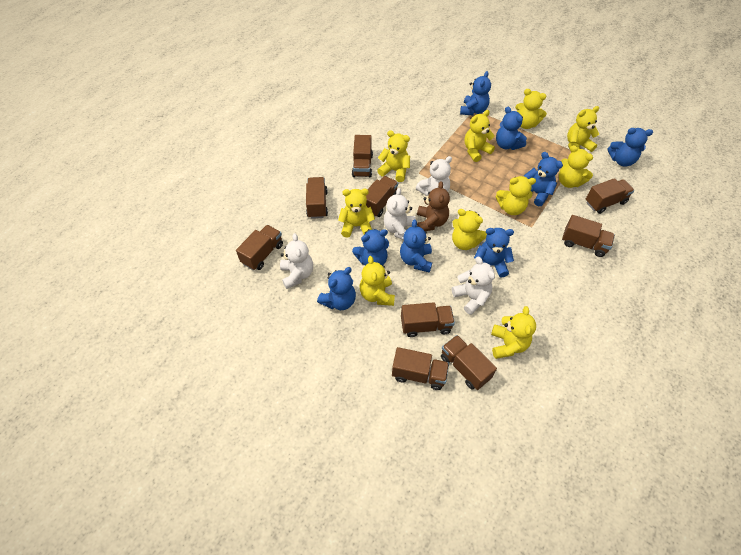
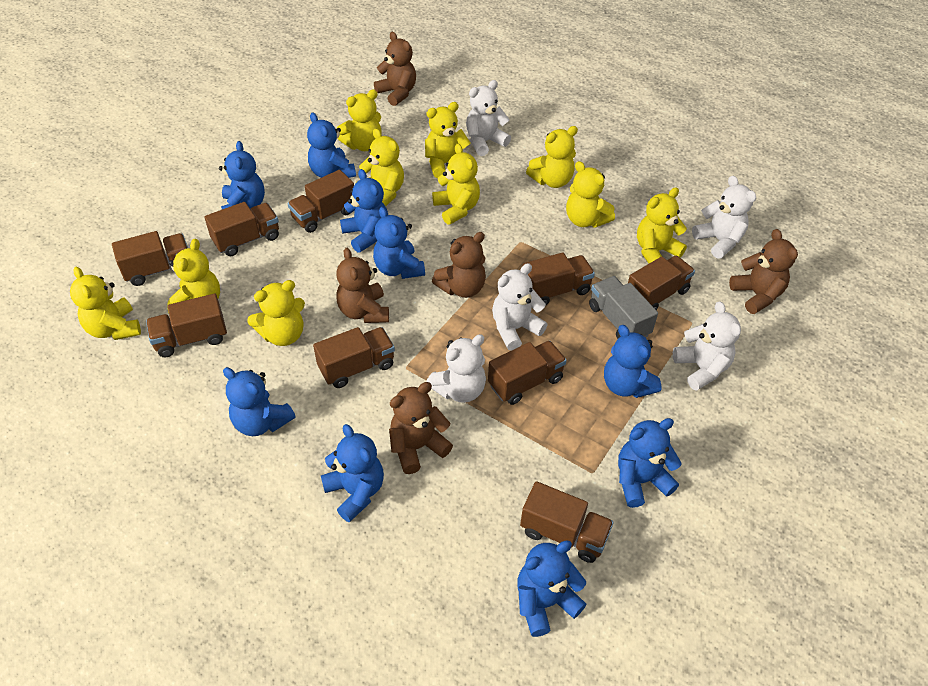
blue teddy bear: 8 -> 9
brown teddy bear: 1 -> 5
grey truck: 0 -> 1
white teddy bear: 4 -> 5

